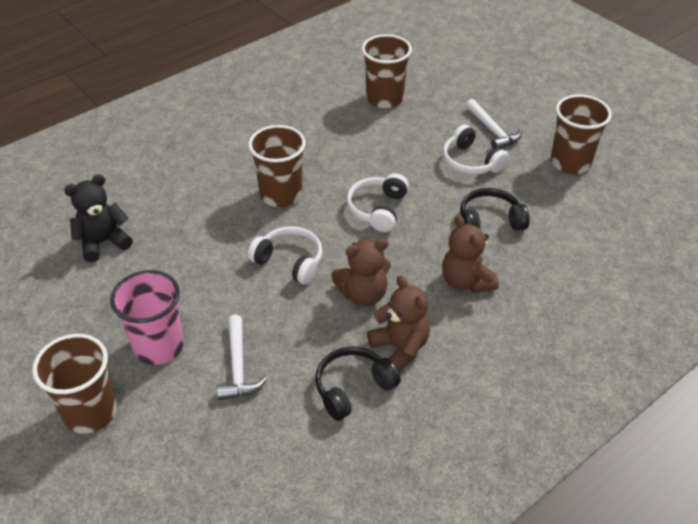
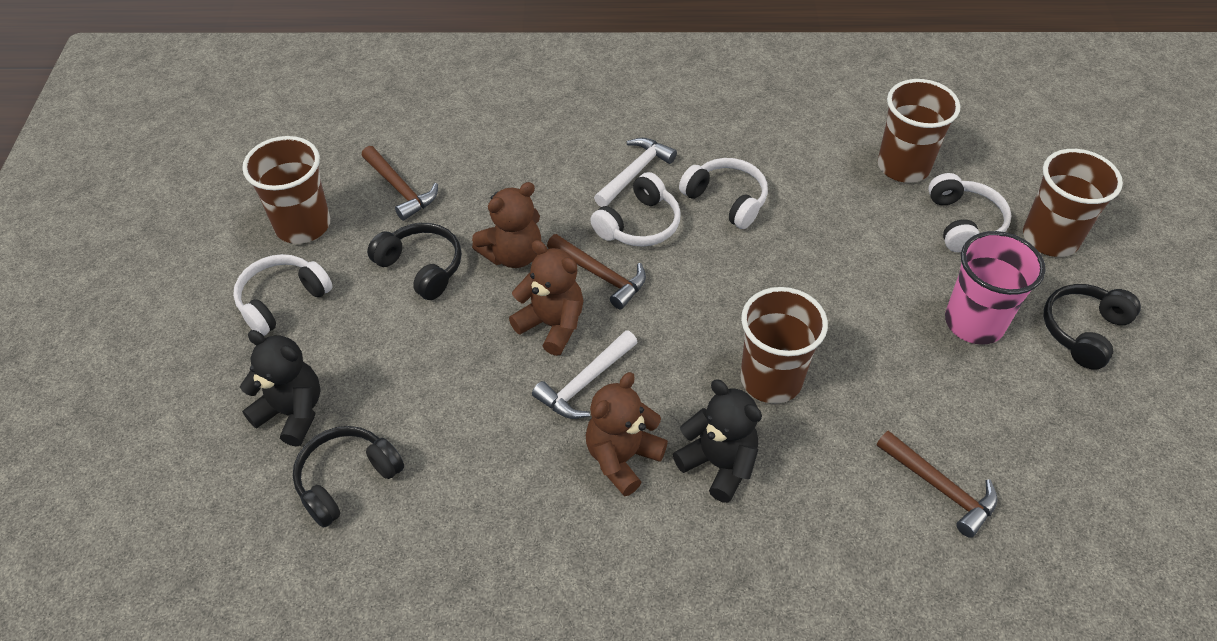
black headphones: 2 -> 3
black teddy bear: 1 -> 2
brown hammer: 0 -> 3
white headphones: 3 -> 4

